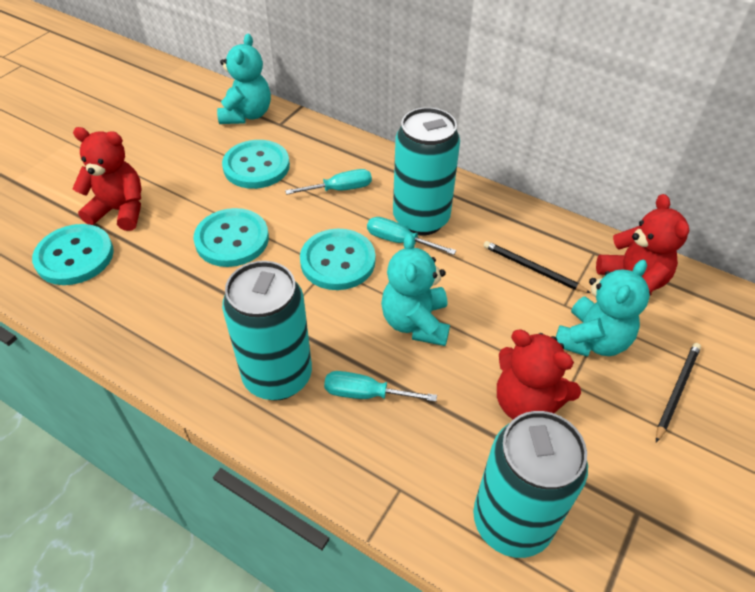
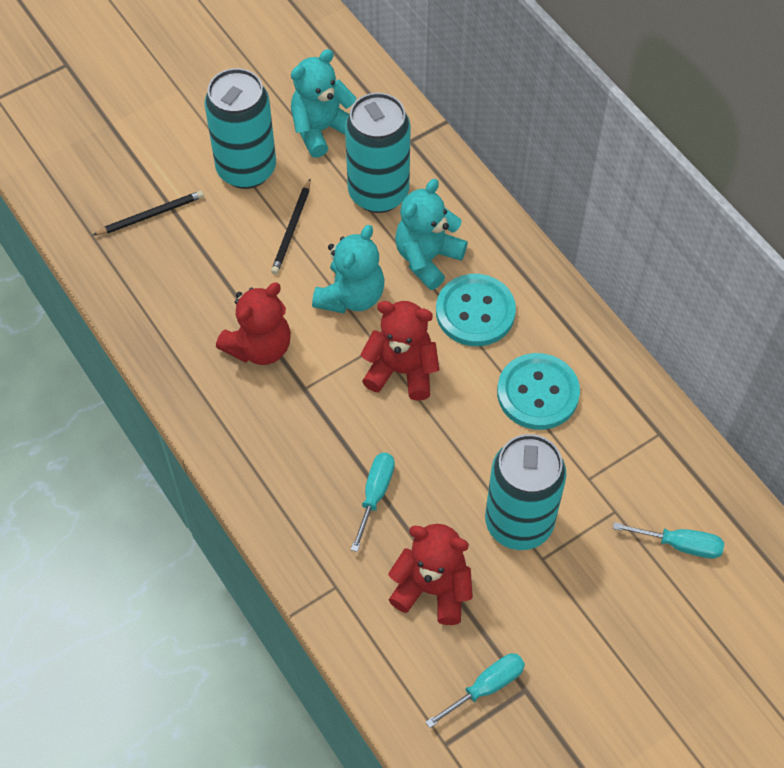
turquoise button: 4 -> 2

